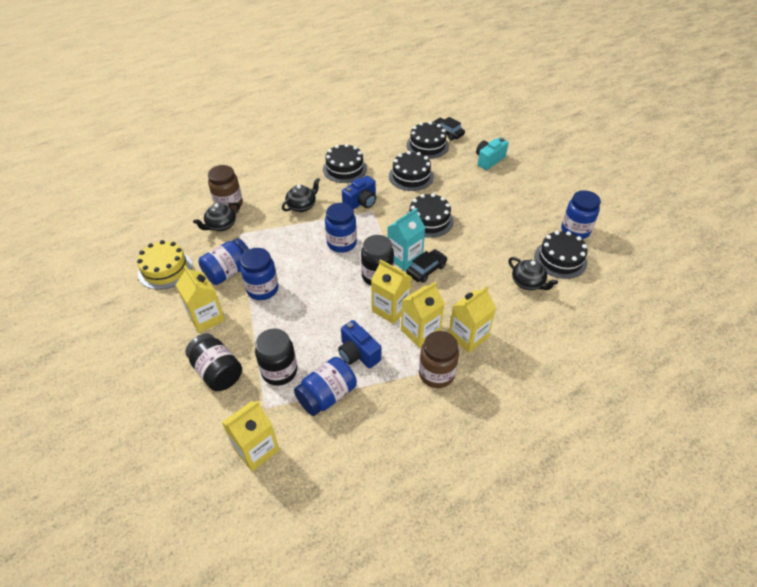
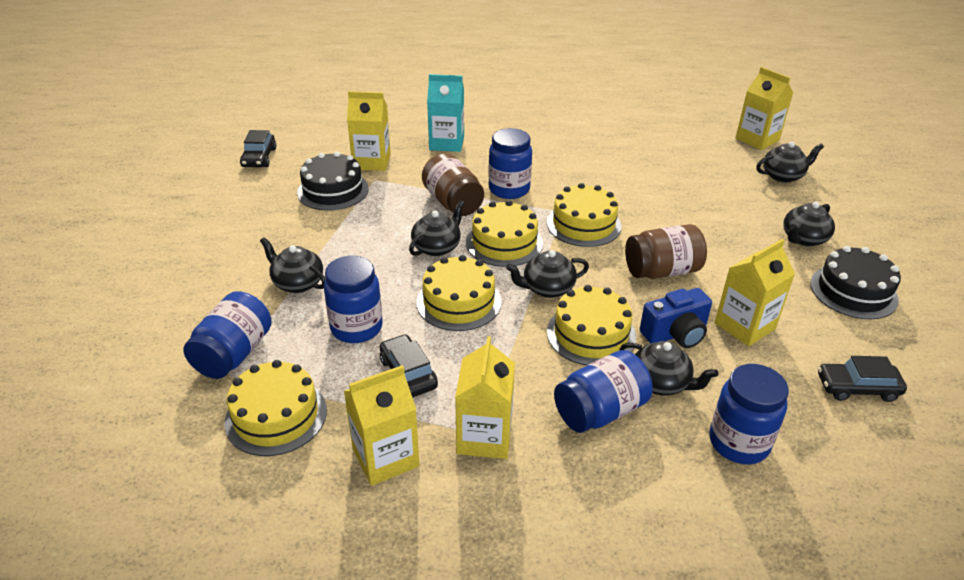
black cake: 5 -> 2
black car: 2 -> 3
black jar: 3 -> 0
black teapot: 3 -> 6
blue camera: 2 -> 1
turquoise camera: 1 -> 0
yellow cake: 1 -> 5

